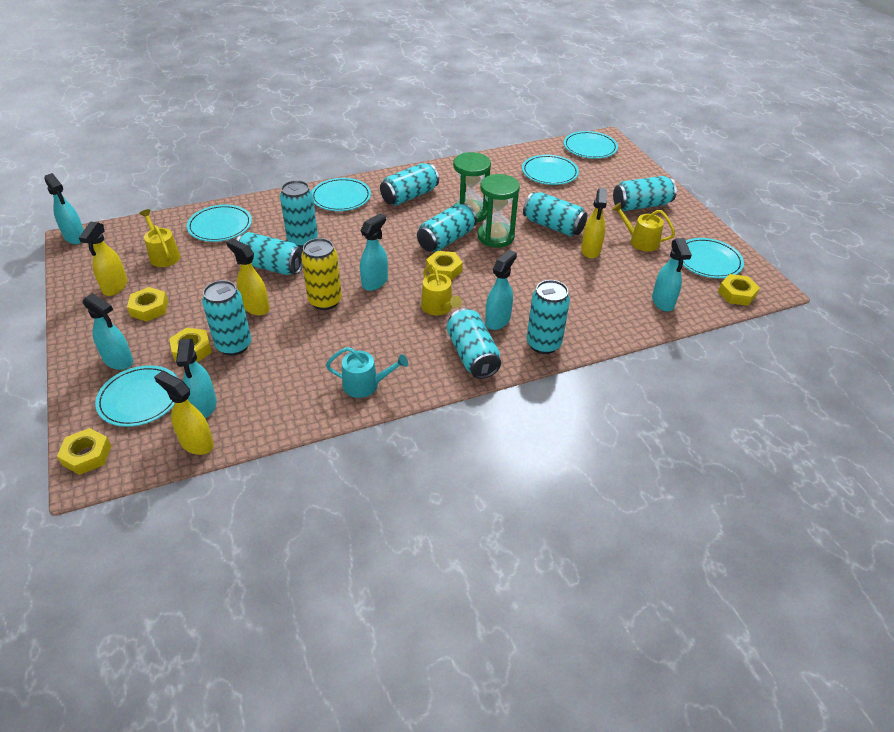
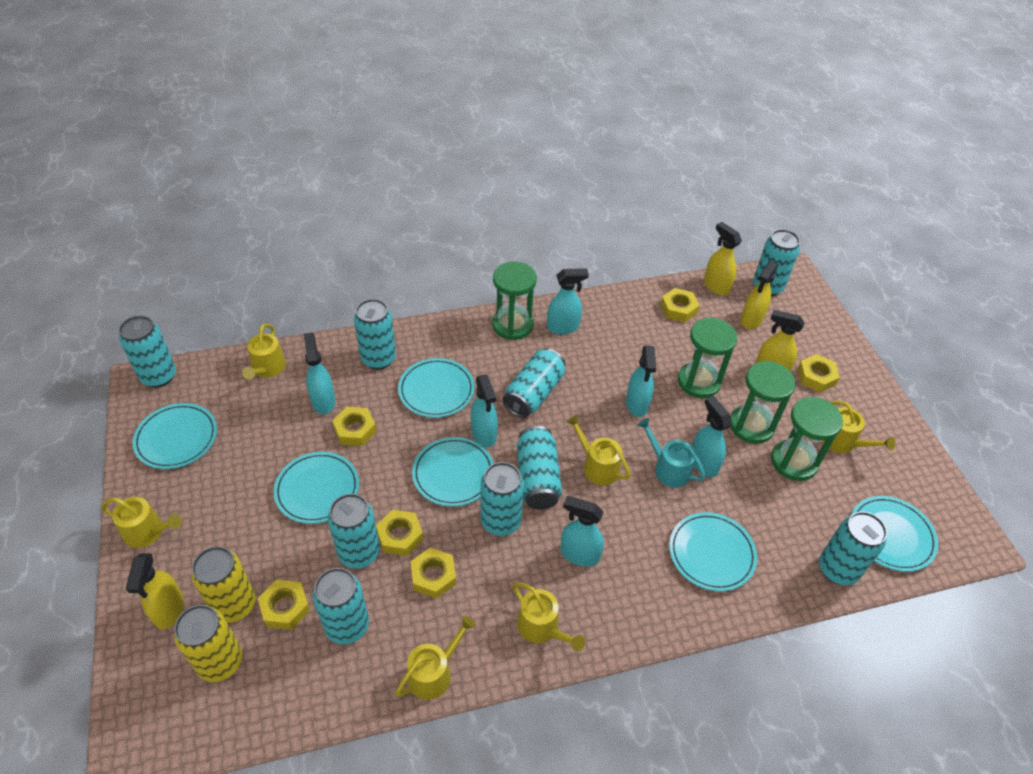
green hourglass: 2 -> 4
yellow can: 1 -> 2
yellow nut: 5 -> 6
yellow watering can: 3 -> 6

